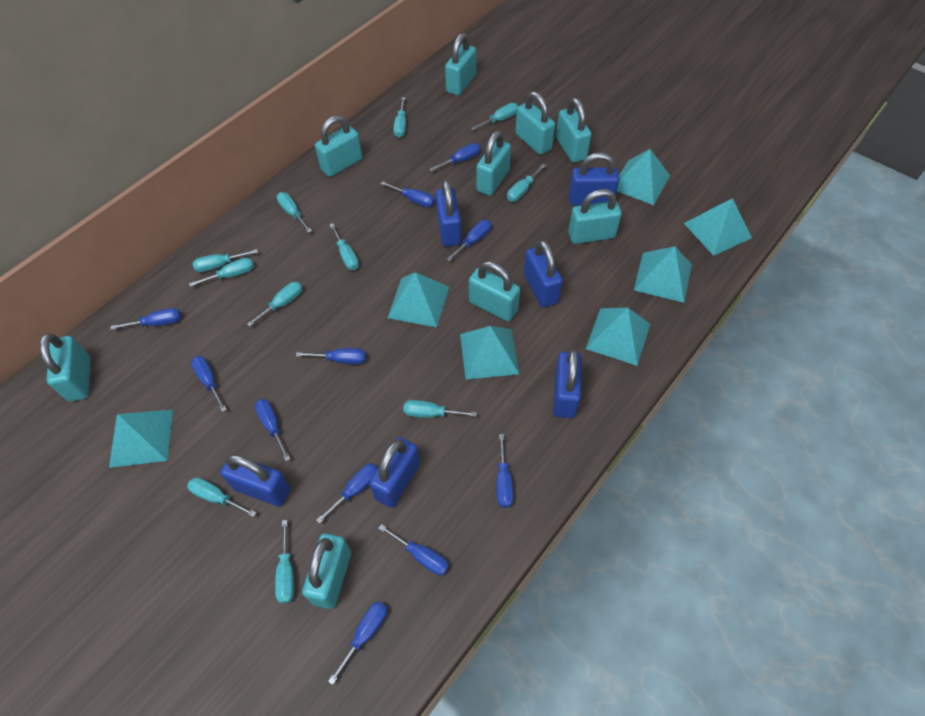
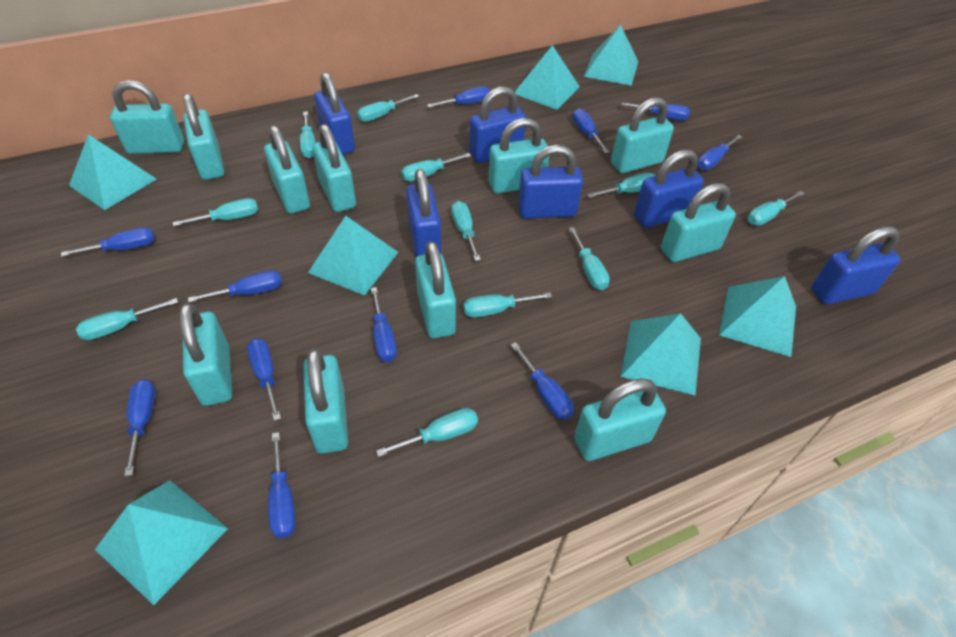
turquoise padlock: 9 -> 11

